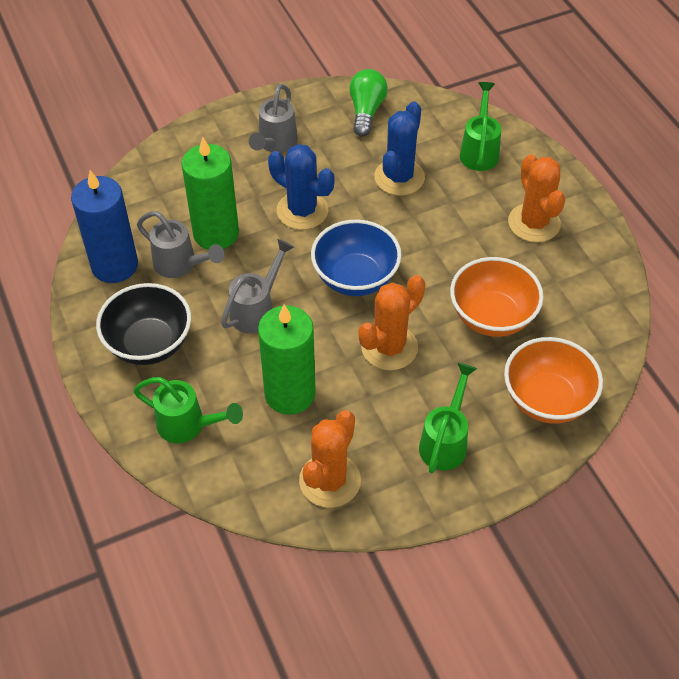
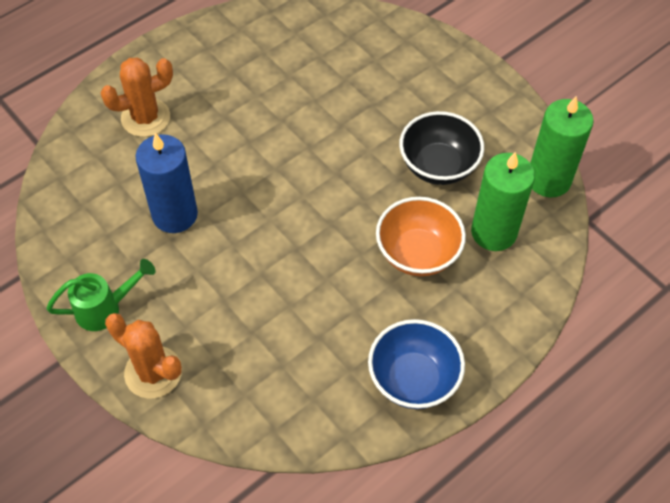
blue cactus: 2 -> 0
green light bulb: 1 -> 0
green watering can: 3 -> 1
grey watering can: 3 -> 0
orange bowl: 2 -> 1
orange cactus: 3 -> 2

